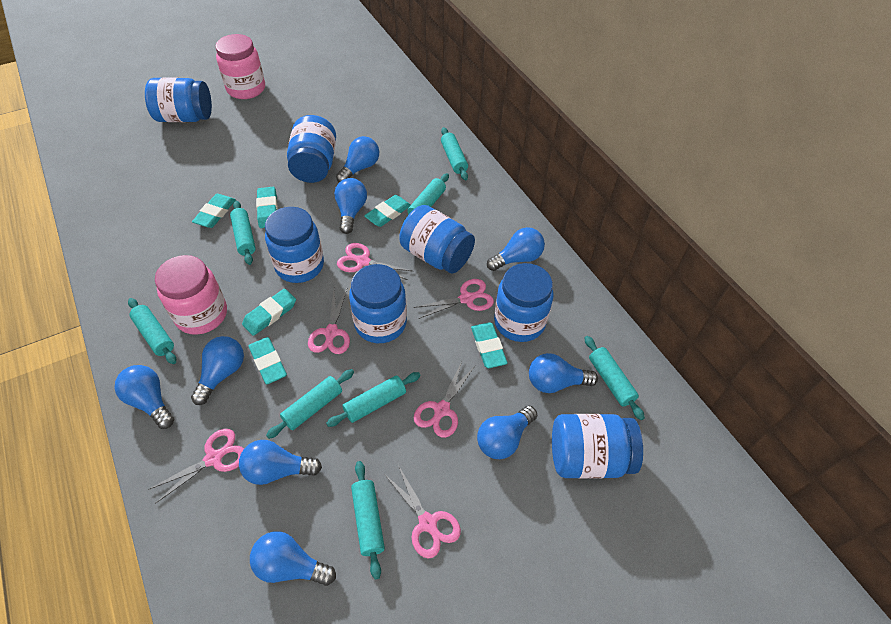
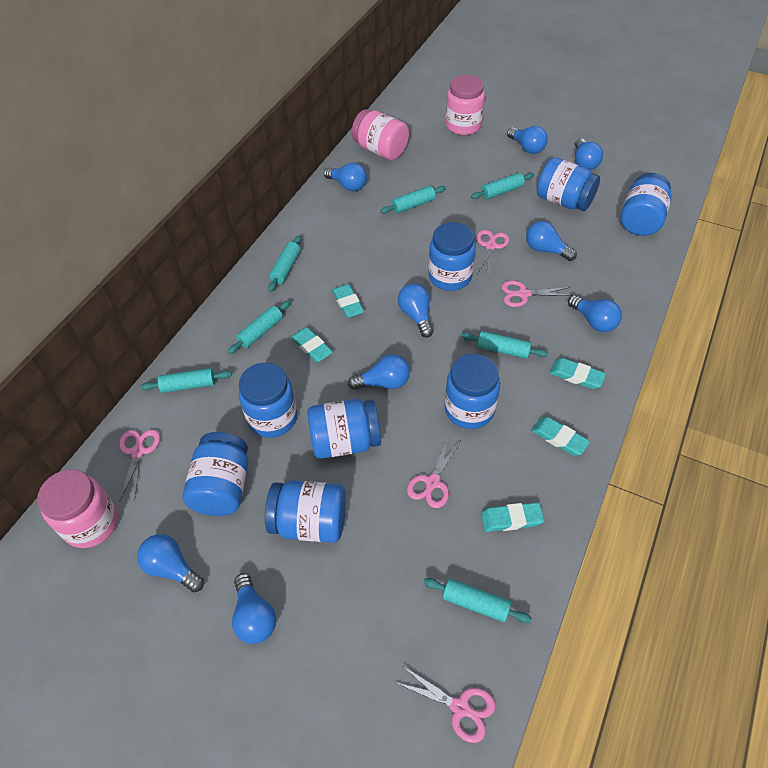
blue jar: 7 -> 8
pink jar: 2 -> 3
pink scissors: 6 -> 5
turquoise eraser: 6 -> 5
turquoise rolling pin: 8 -> 7

